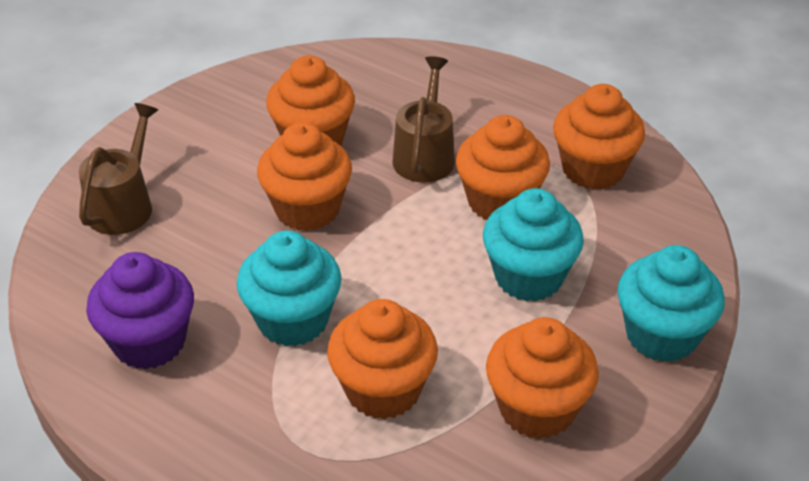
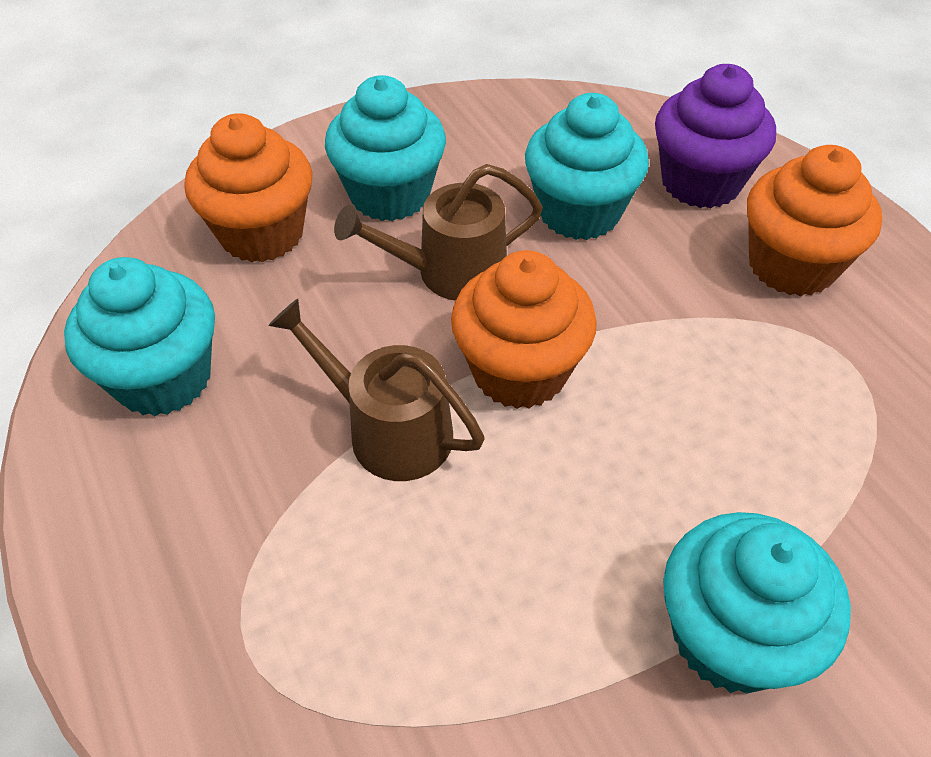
orange cupcake: 6 -> 3
turquoise cupcake: 3 -> 4

